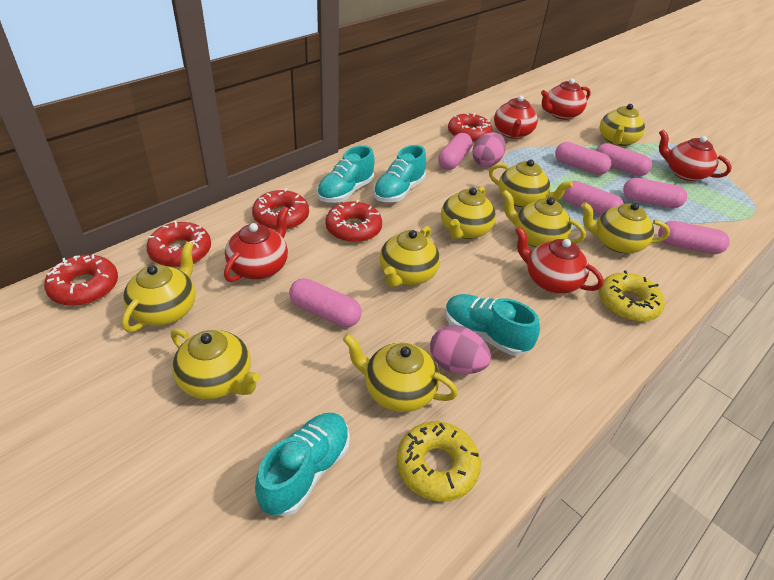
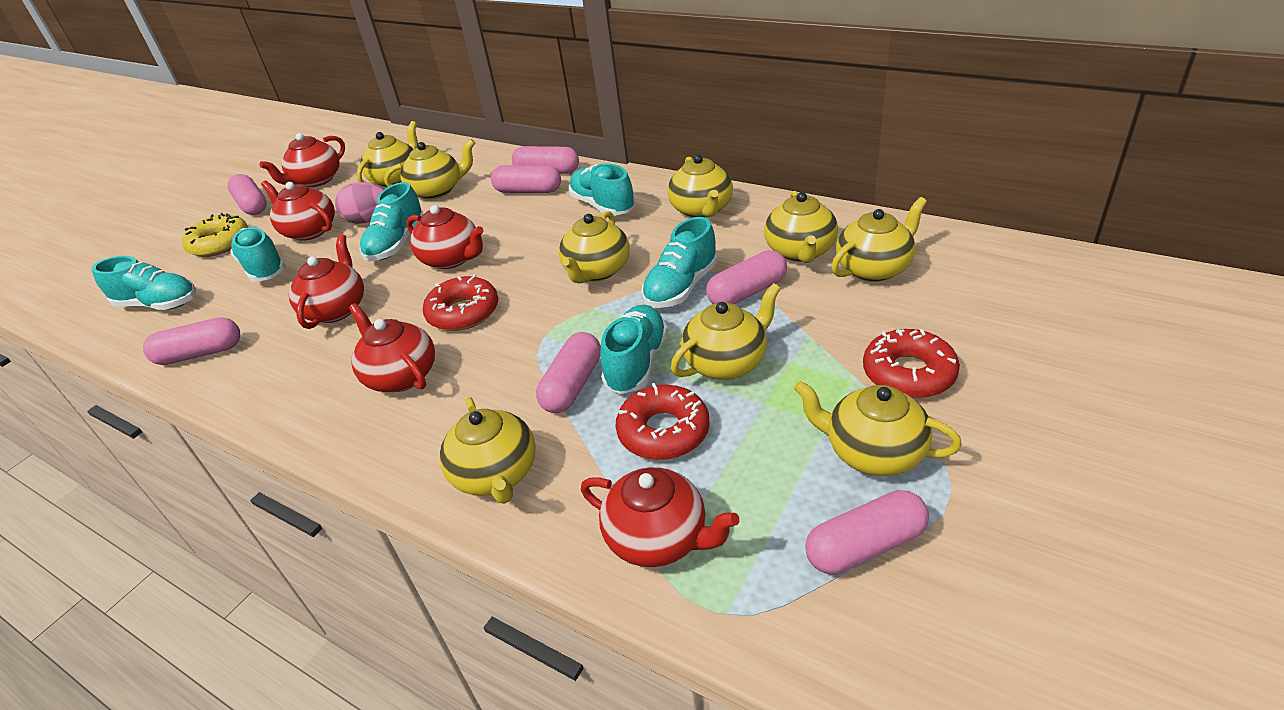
pink egg: 2 -> 1
red donut: 5 -> 3
red teapot: 5 -> 6
turquoise shoe: 4 -> 6
yellow donut: 2 -> 1

